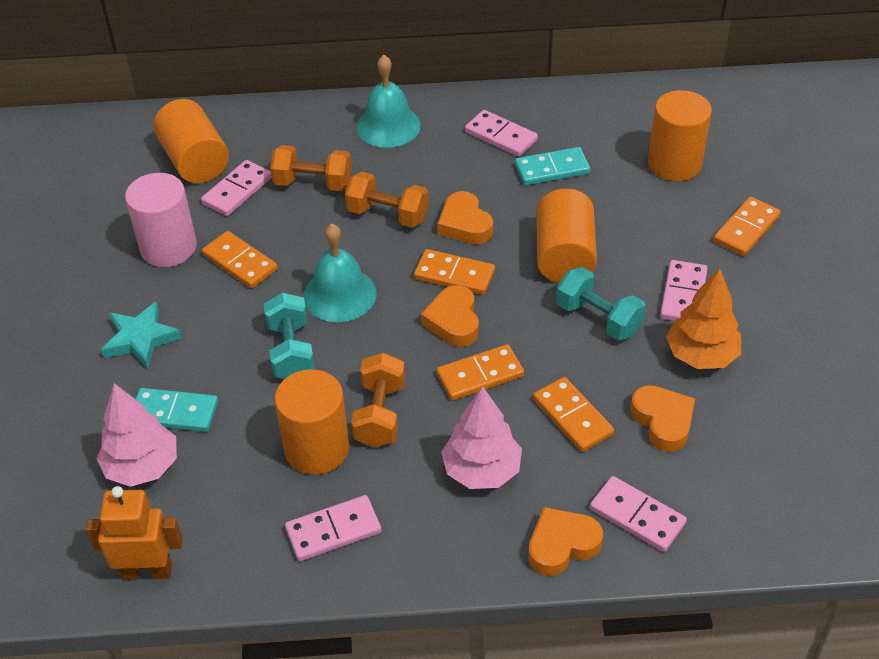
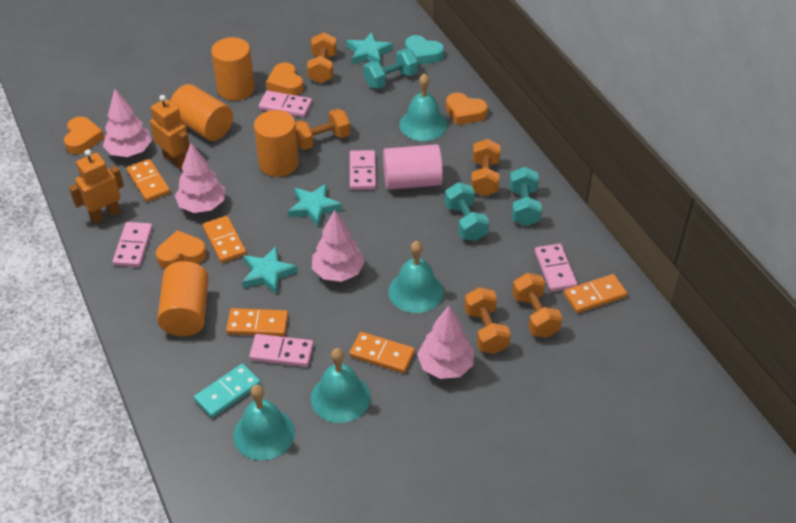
orange dumbbell: 3 -> 5
orange robot: 1 -> 2
orange tree: 1 -> 0
pink tree: 2 -> 4
turquoise bell: 2 -> 4
turquoise domino: 2 -> 1
turquoise dumbbell: 2 -> 3
turquoise heart: 0 -> 1
turquoise star: 1 -> 3

